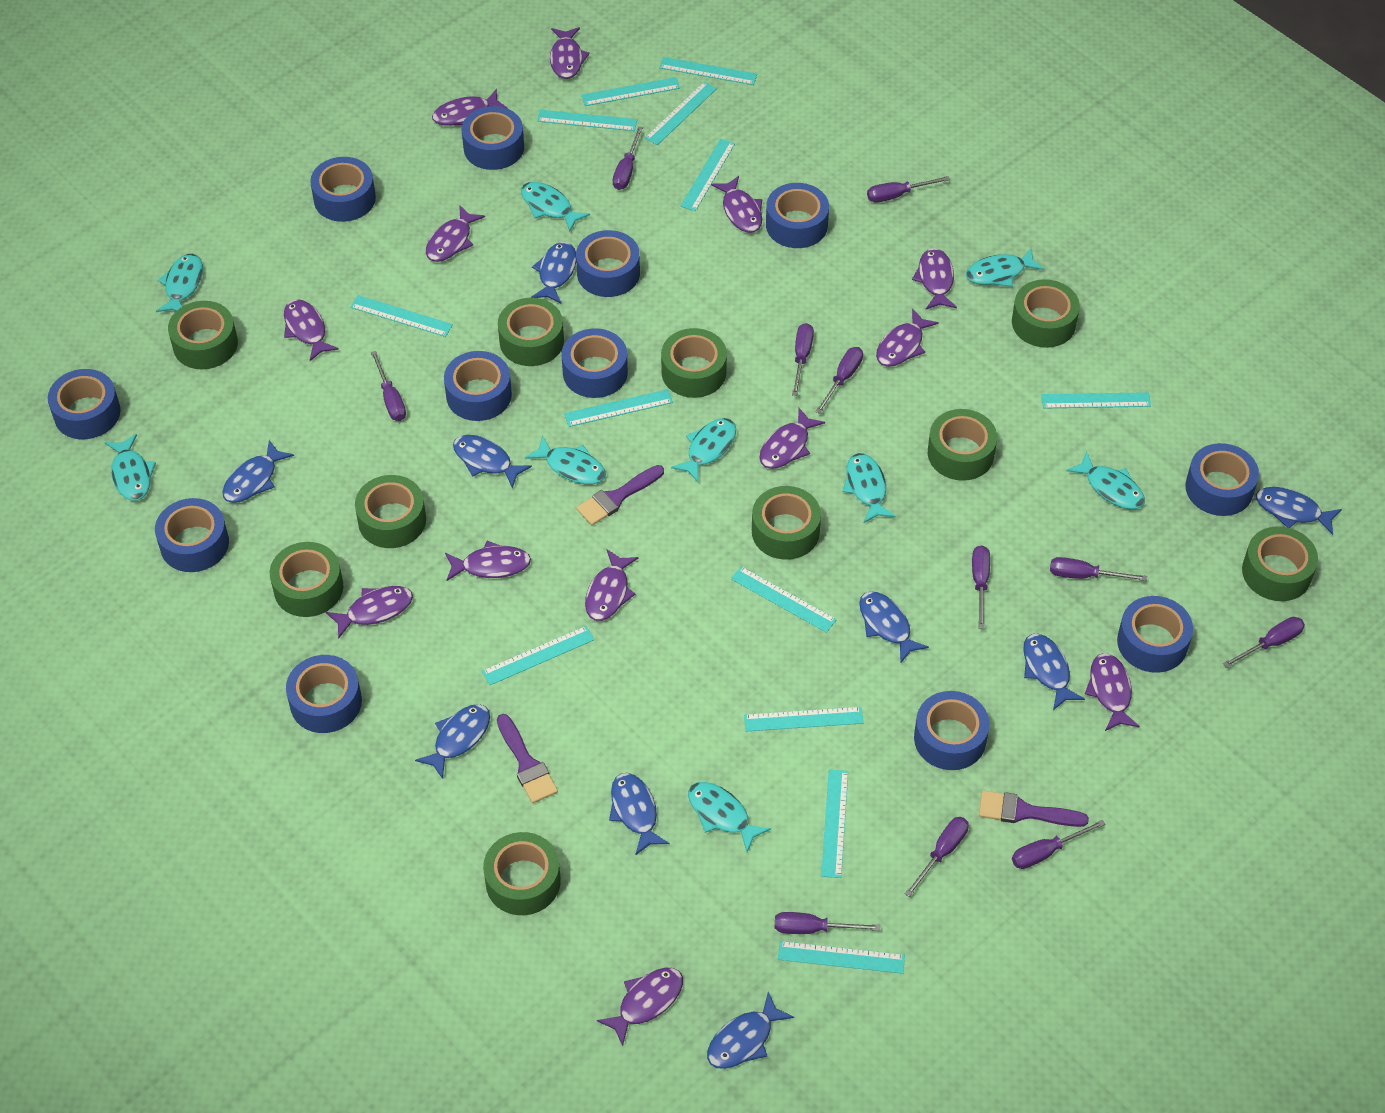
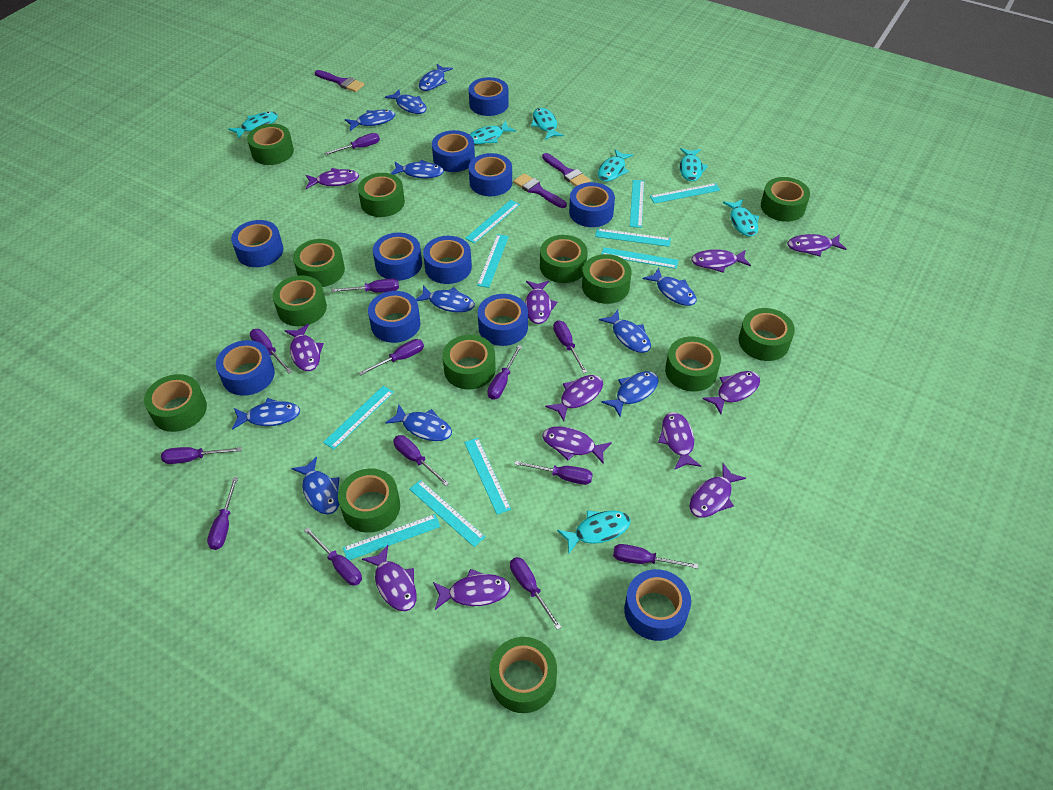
blue fish: 9 -> 11
blue tape: 12 -> 11
green tape: 10 -> 13
purple fish: 13 -> 12
purple screwdriver: 11 -> 13
turquoise fish: 9 -> 7
turquoise ruler: 13 -> 10

